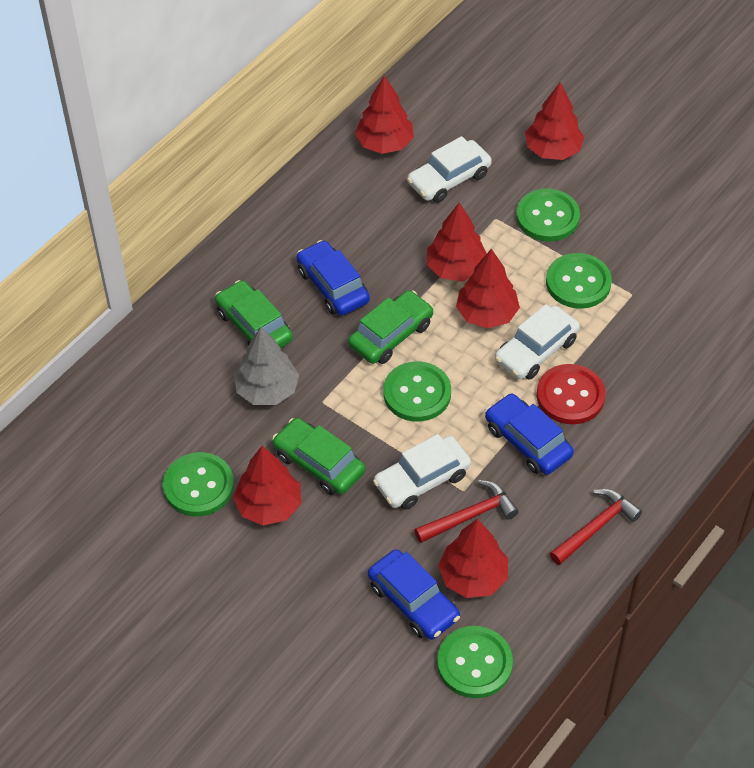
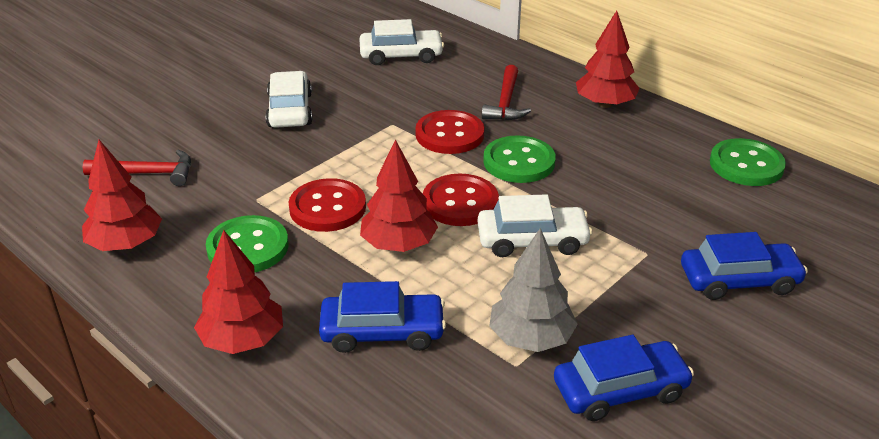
green button: 5 -> 3
green car: 3 -> 0
red button: 1 -> 3
red tree: 6 -> 4

